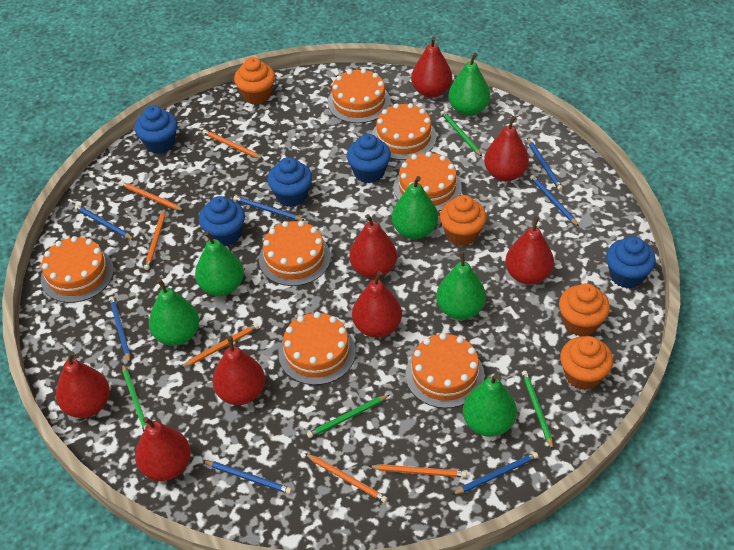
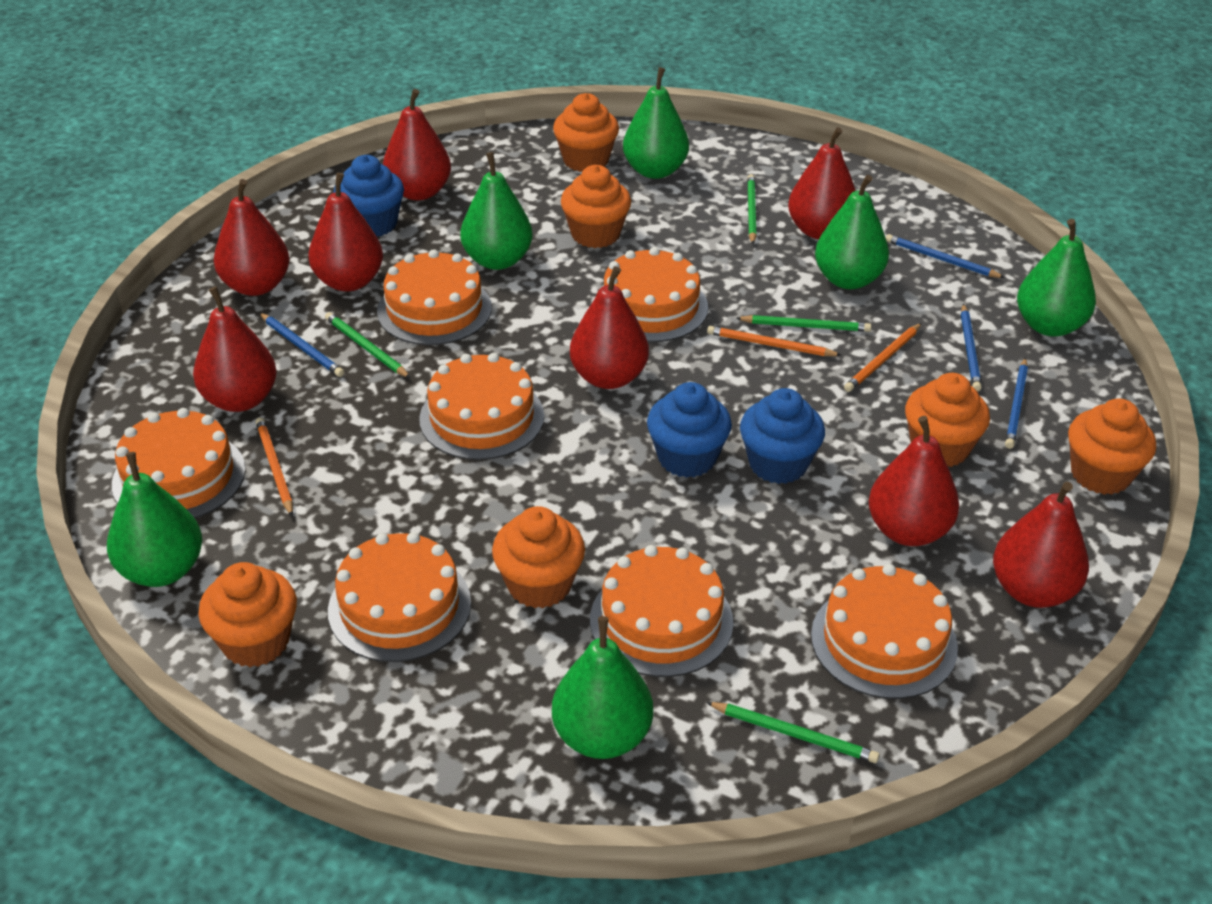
blue cupcake: 5 -> 3
blue pencil: 7 -> 4
orange cupcake: 4 -> 6
orange pencil: 6 -> 3

